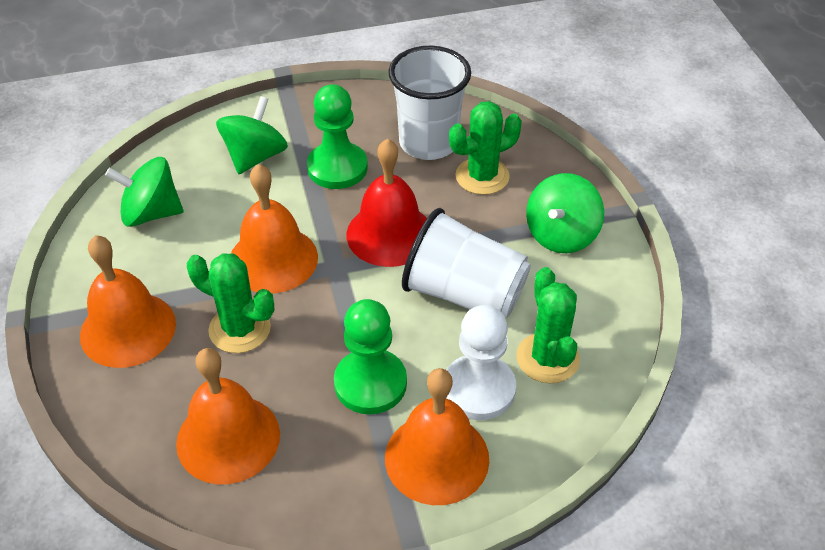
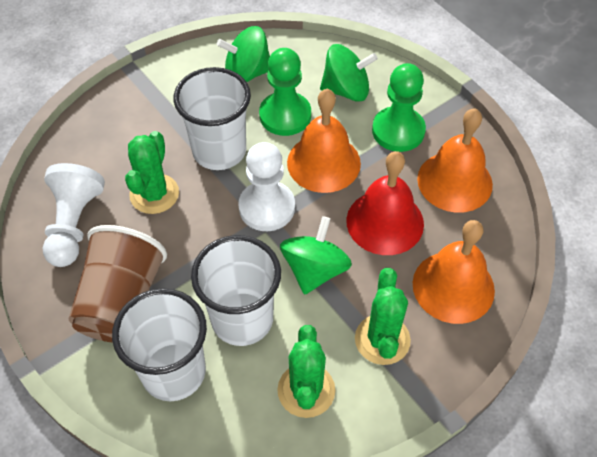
brown cup: 0 -> 1
orange bell: 4 -> 3
white cup: 2 -> 3
white pawn: 1 -> 2

